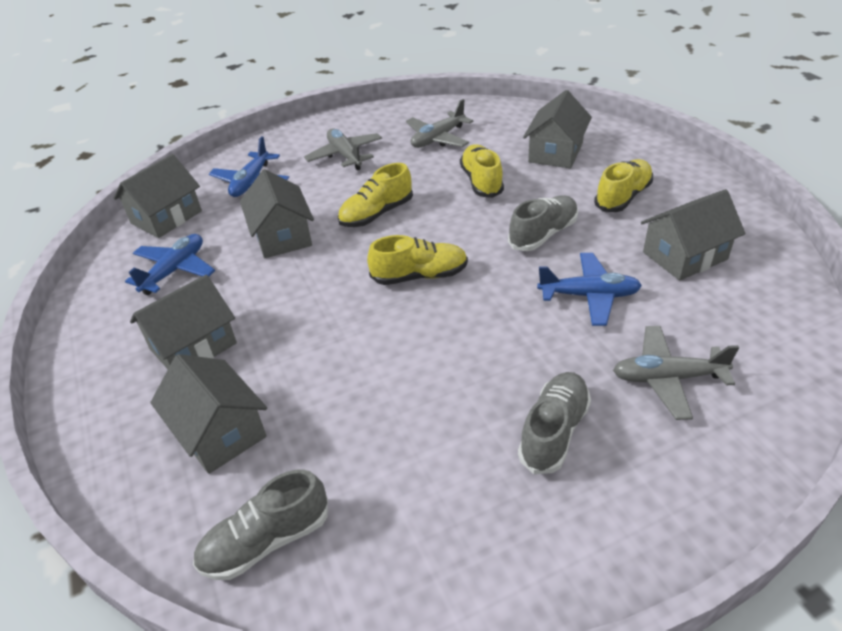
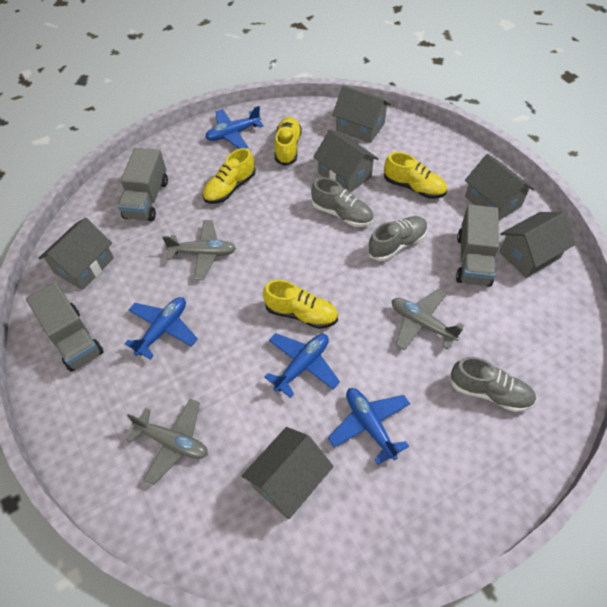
blue plane: 3 -> 4
grey truck: 0 -> 3

